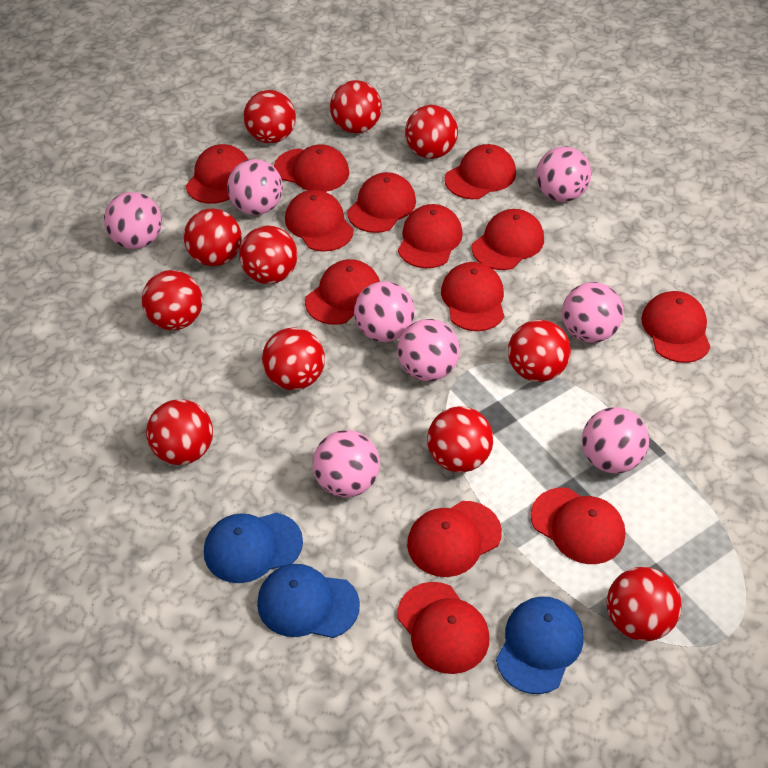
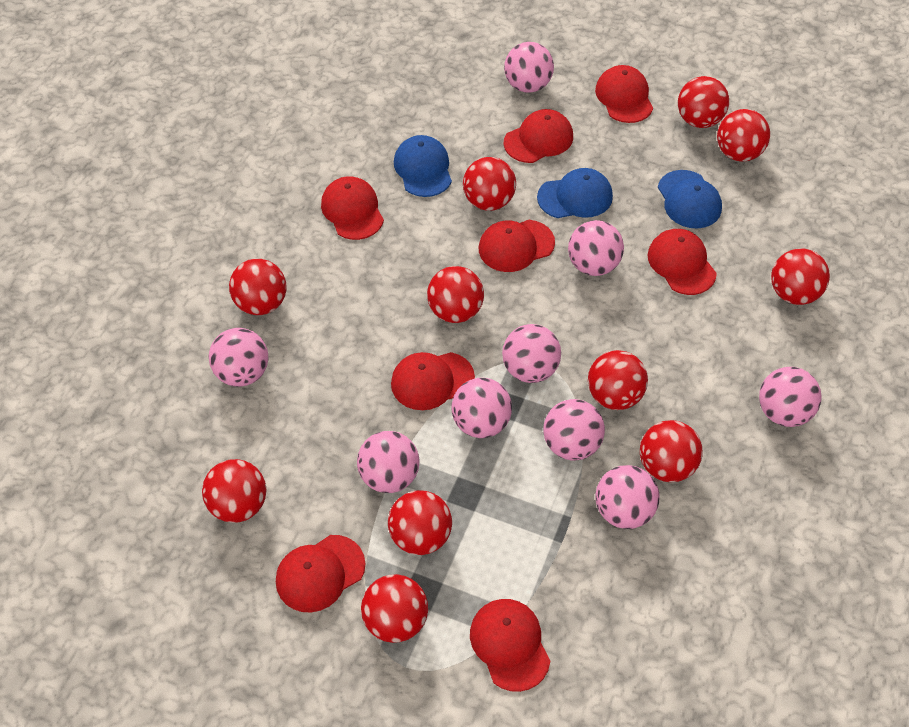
pink ball: 8 -> 9
red cap: 13 -> 8

